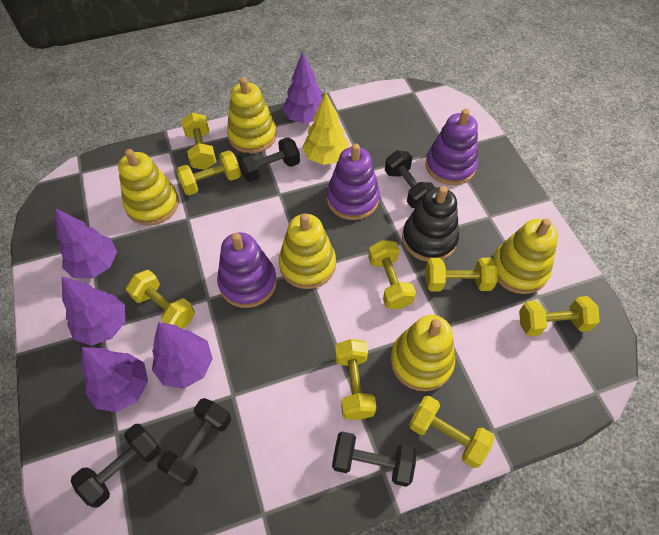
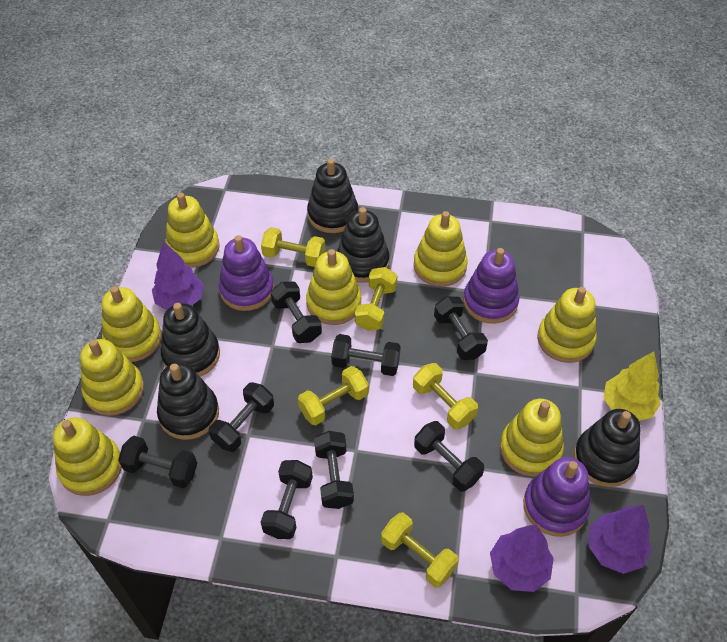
black dumbbell: 5 -> 8
black stacking toy: 1 -> 5
purple tree: 5 -> 3
yellow dumbbell: 8 -> 5
yellow stacking toy: 5 -> 8

